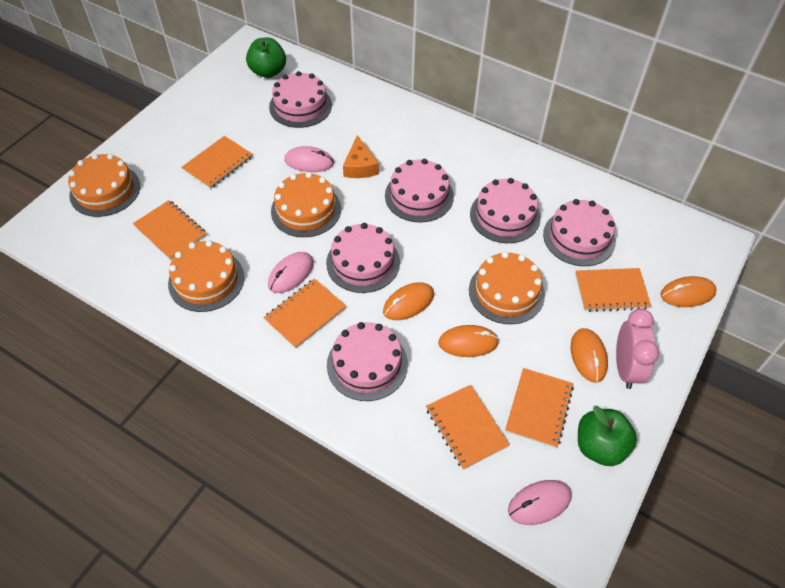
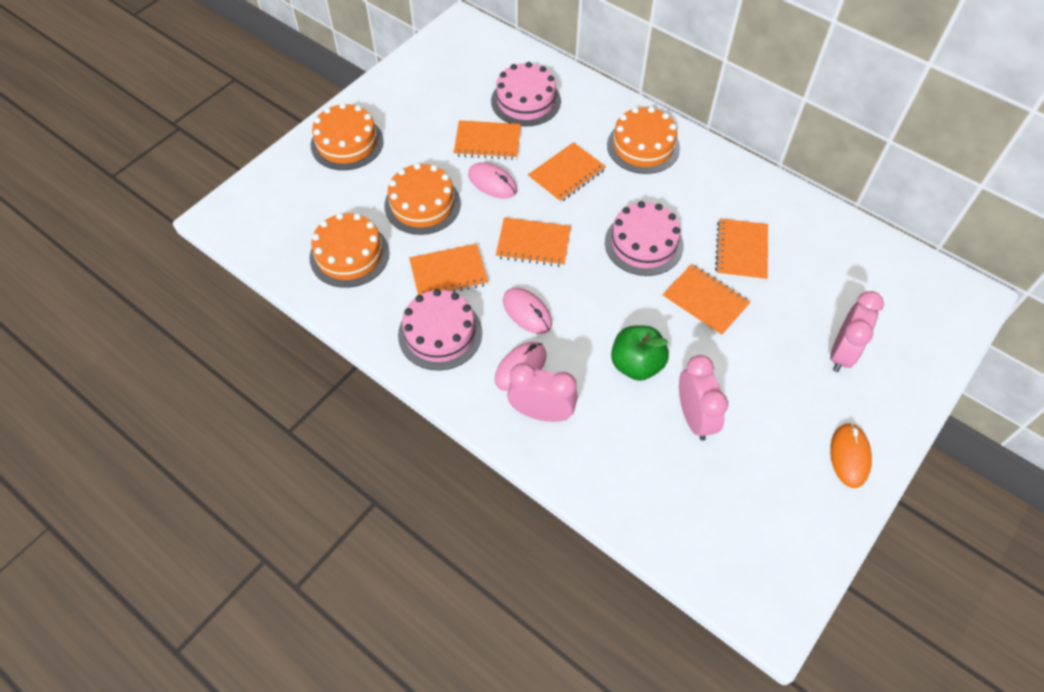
green apple: 2 -> 1
orange cheese: 1 -> 0
orange mouse: 4 -> 1
pink cake: 6 -> 3
pink clock: 1 -> 3

